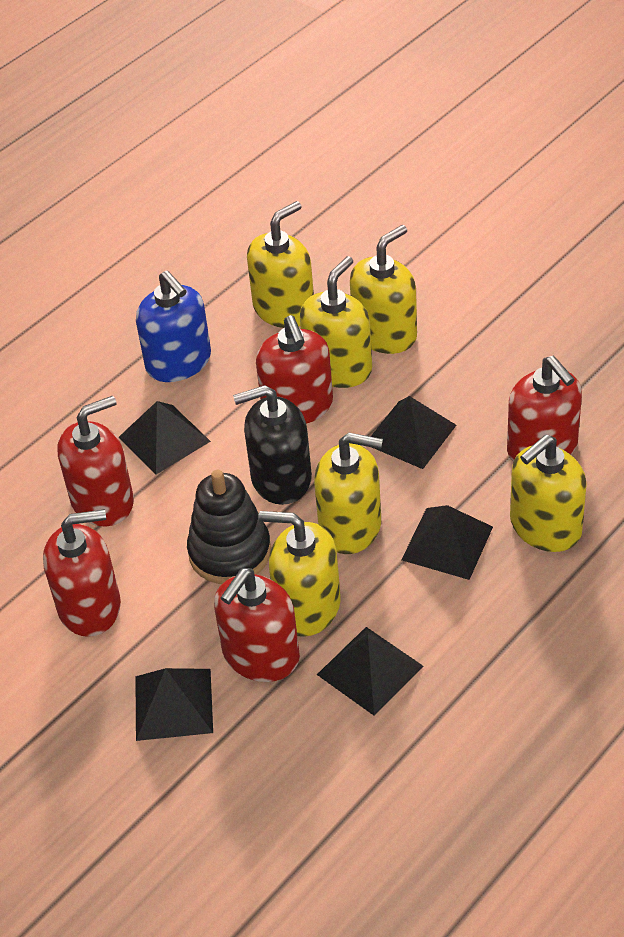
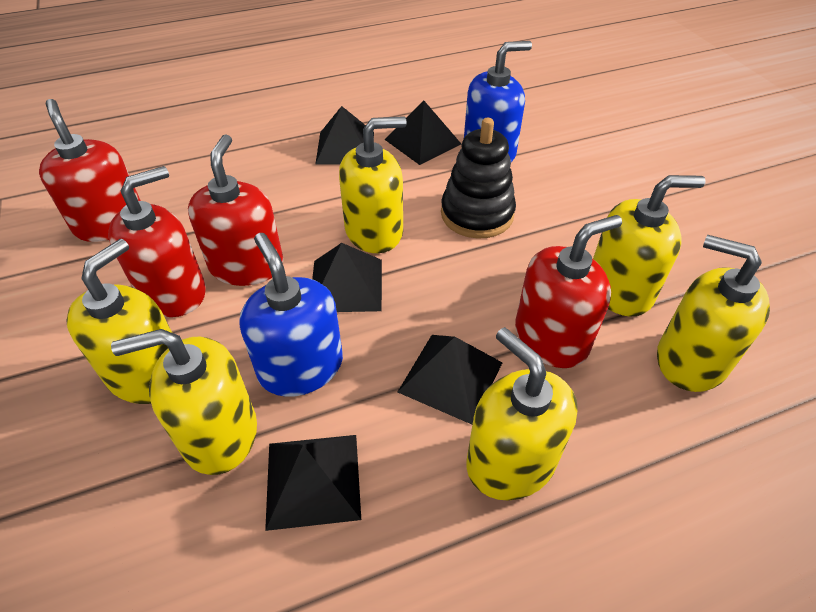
black soap dispenser: 1 -> 0
blue soap dispenser: 1 -> 2
red soap dispenser: 5 -> 4

